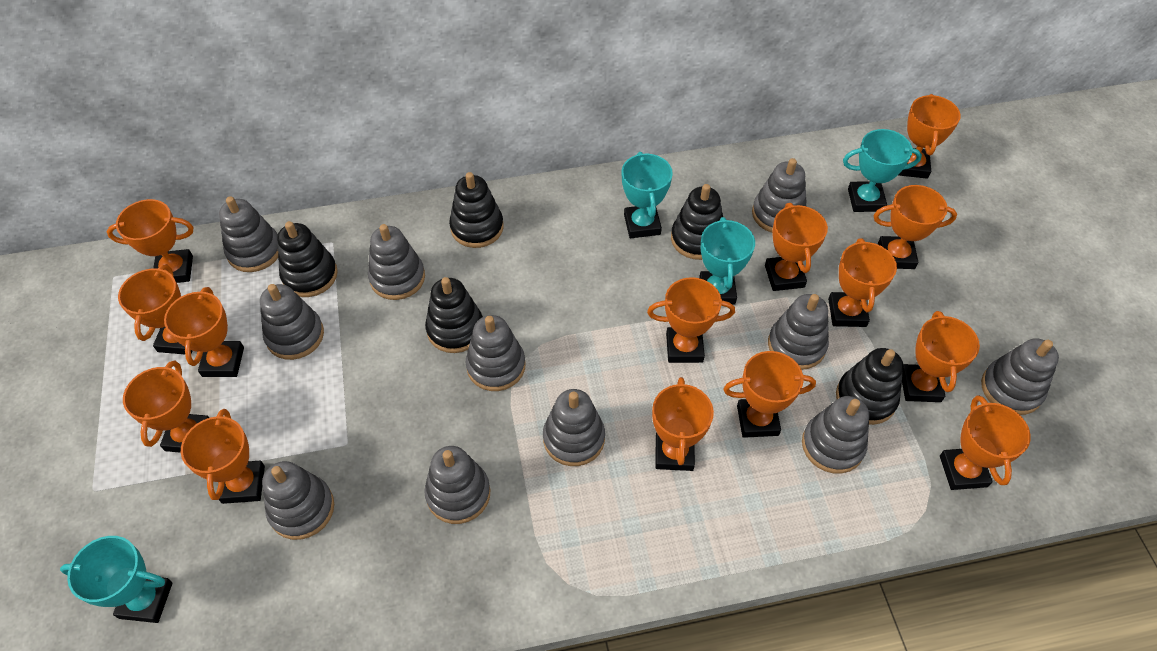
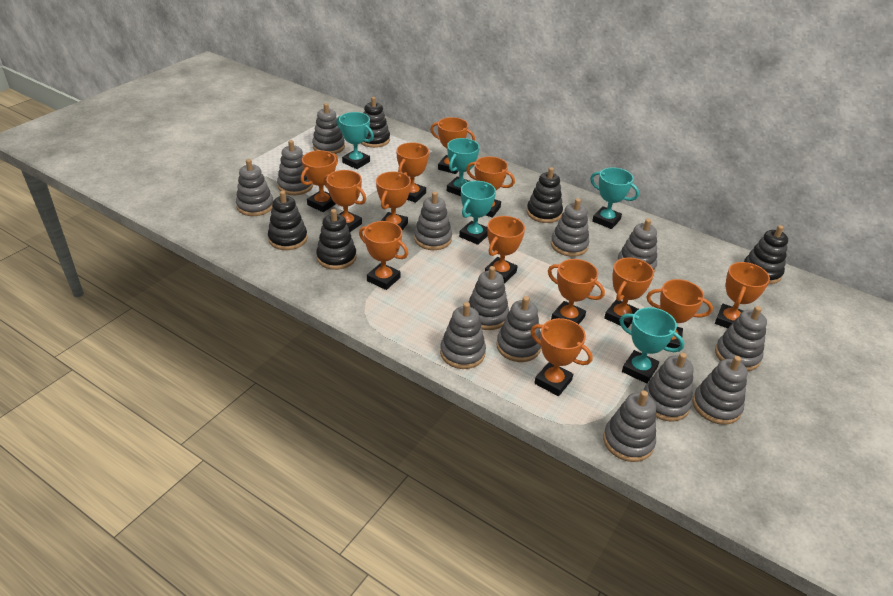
grey stacking toy: 11 -> 13
orange trophy: 14 -> 13
turquoise trophy: 4 -> 5

